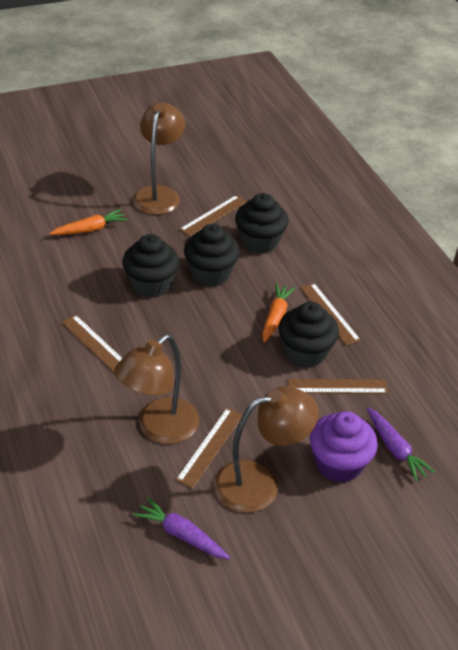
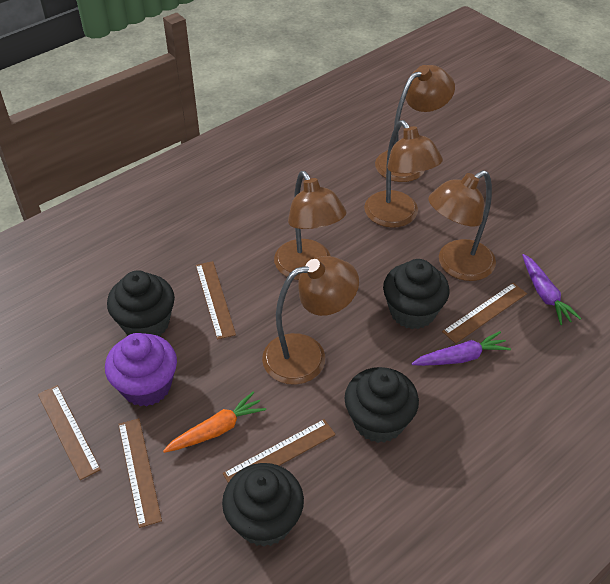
brown lamp: 3 -> 5
orange carrot: 2 -> 1

